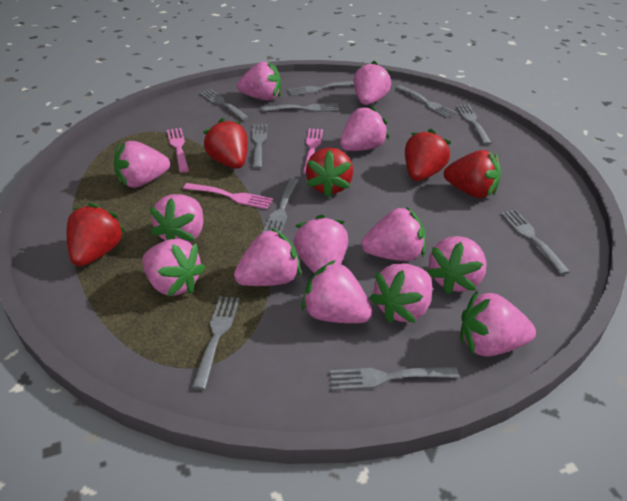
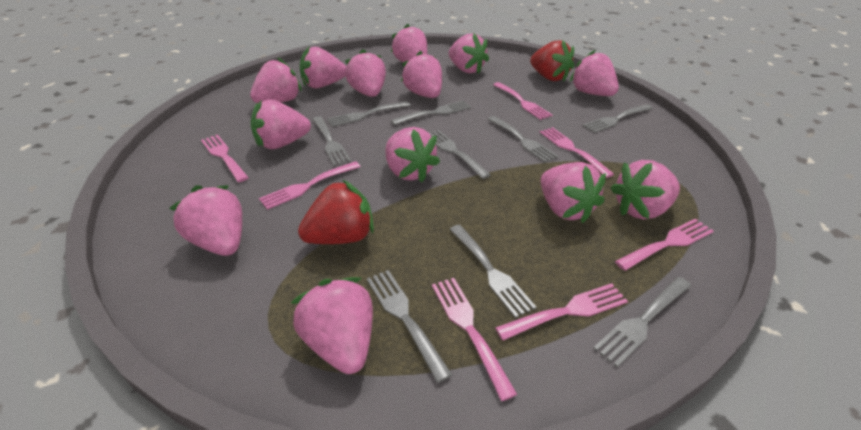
grey fork: 10 -> 9
pink fork: 3 -> 7
red strawberry: 5 -> 2

